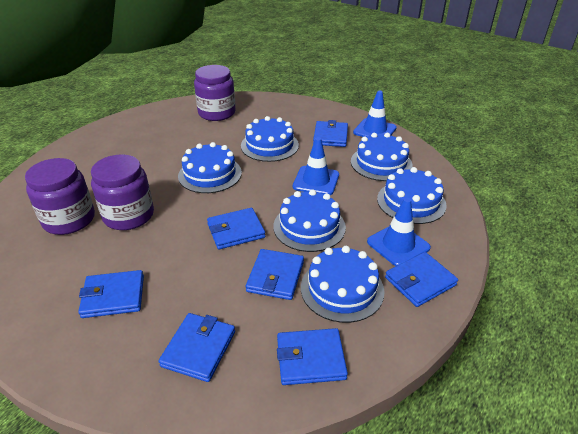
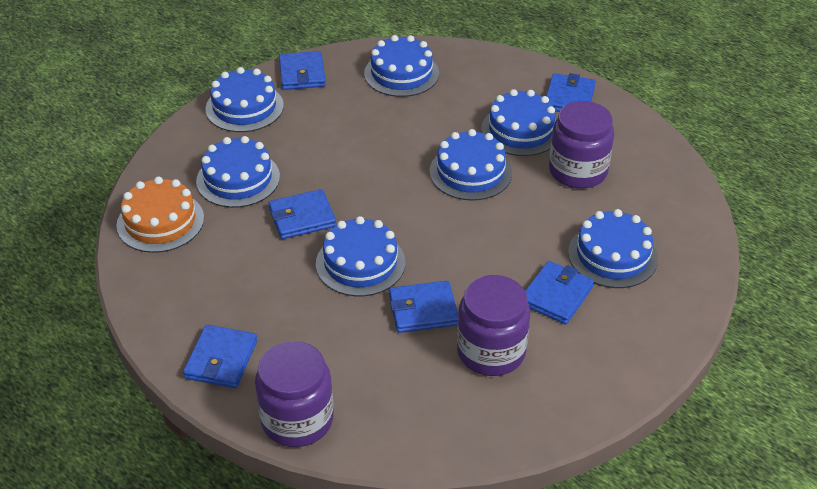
blue cake: 6 -> 7
blue traffic cone: 3 -> 0
blue wallet: 7 -> 6
orange cake: 0 -> 1

